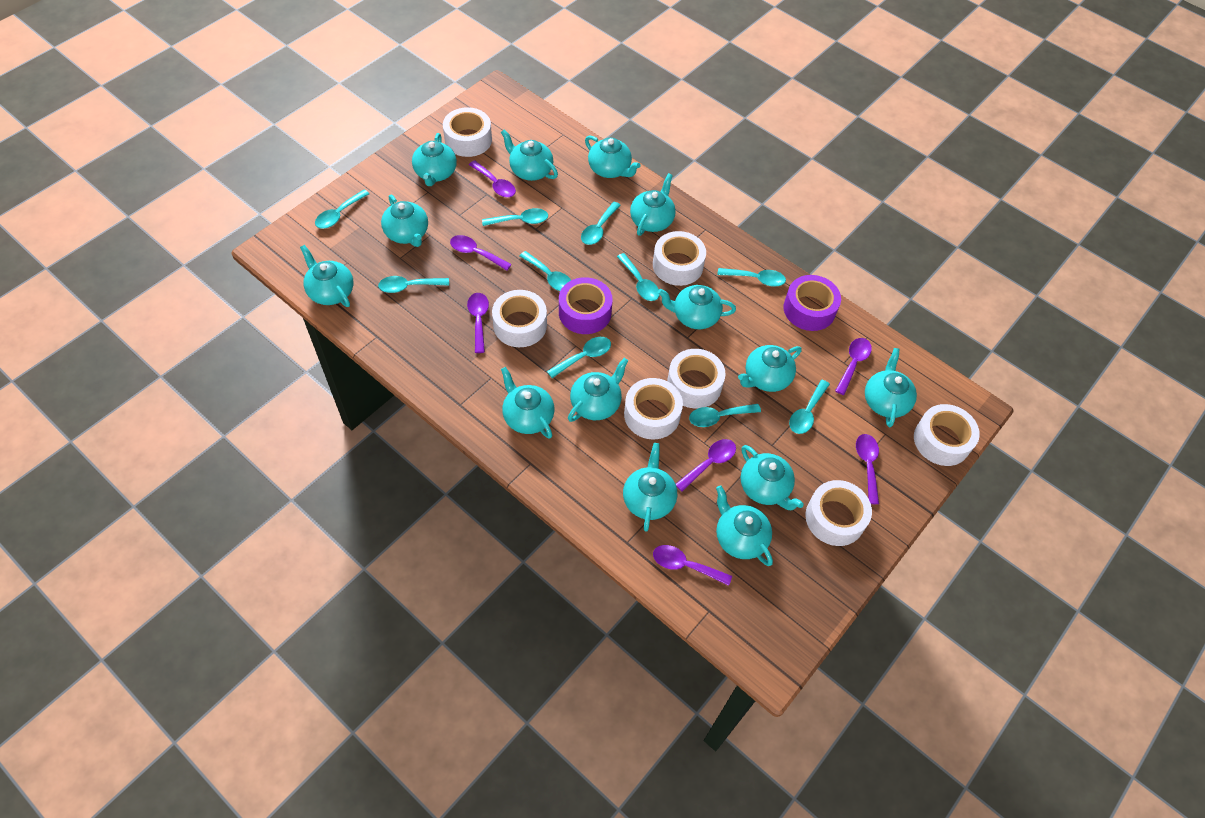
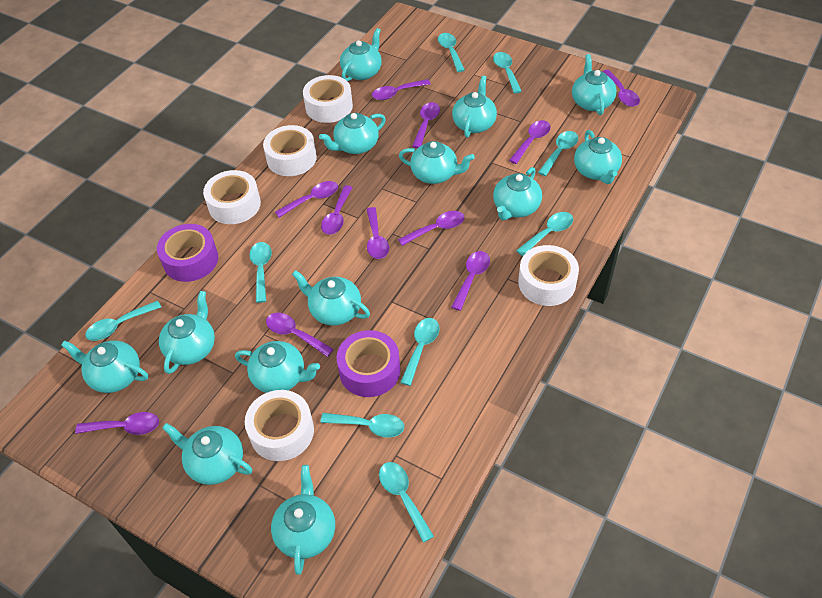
purple spoon: 7 -> 11
turquoise spoon: 10 -> 9
turquoise teapot: 14 -> 13
white tape: 7 -> 5

